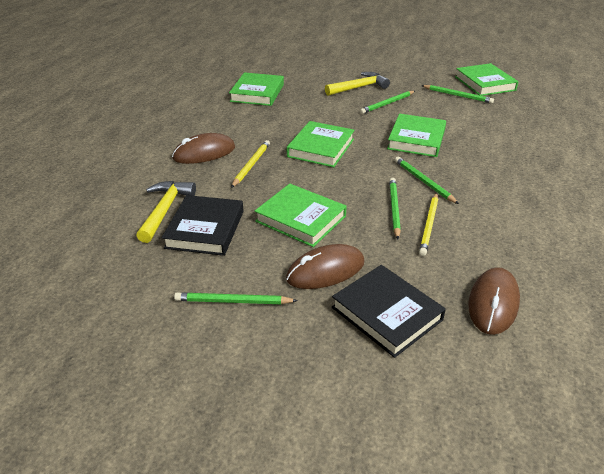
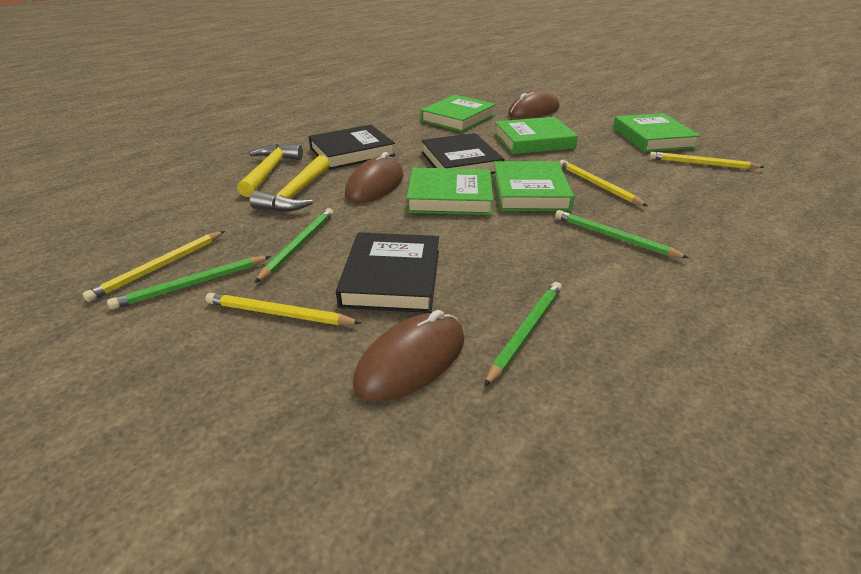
black book: 2 -> 3
green pencil: 5 -> 4
yellow pencil: 2 -> 4

